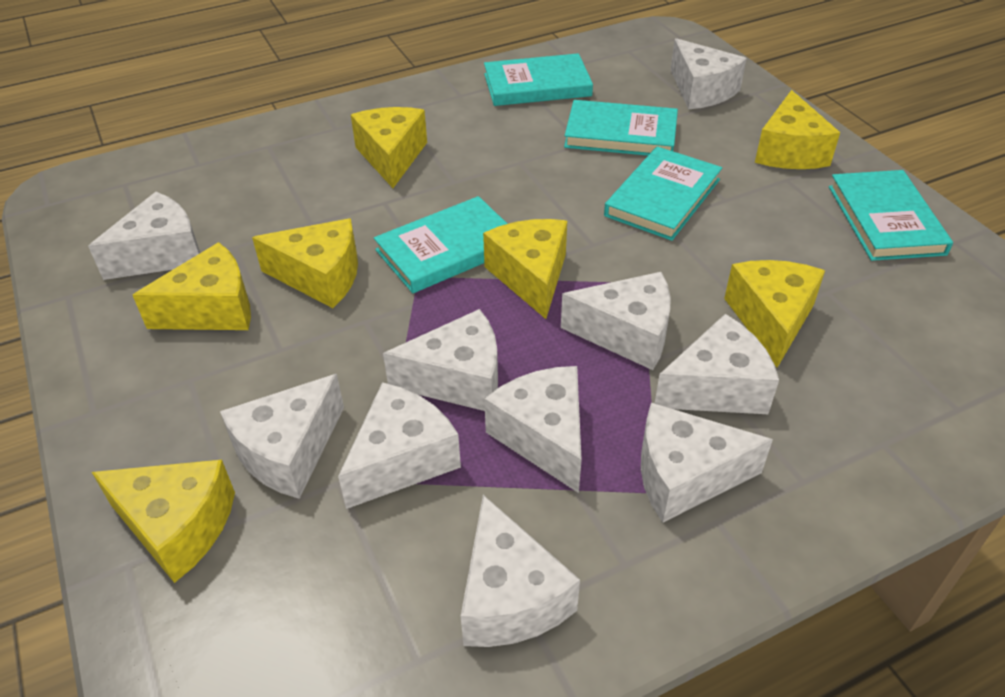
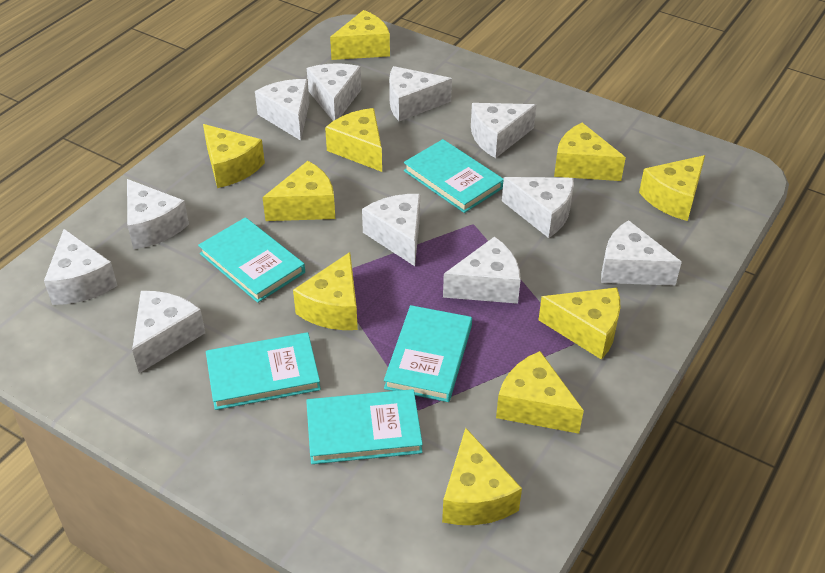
white cheese: 10 -> 11
yellow cheese: 7 -> 10

